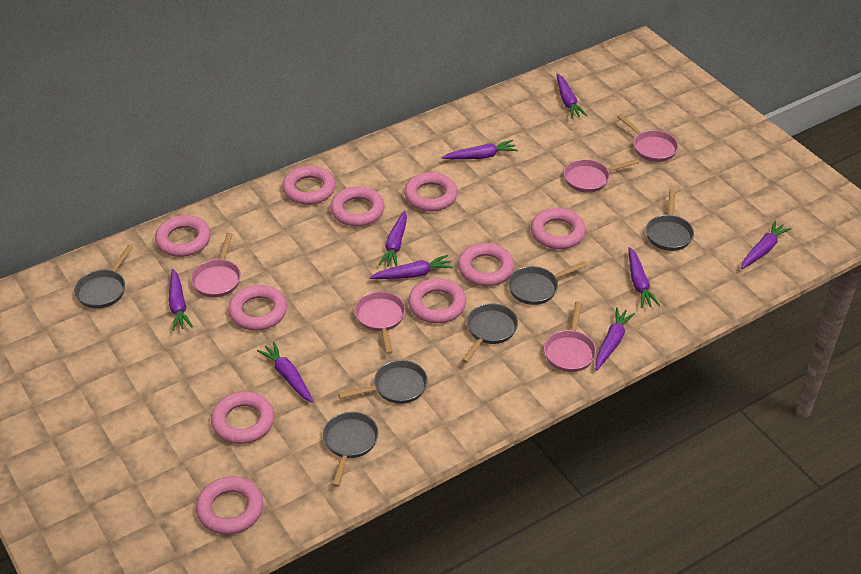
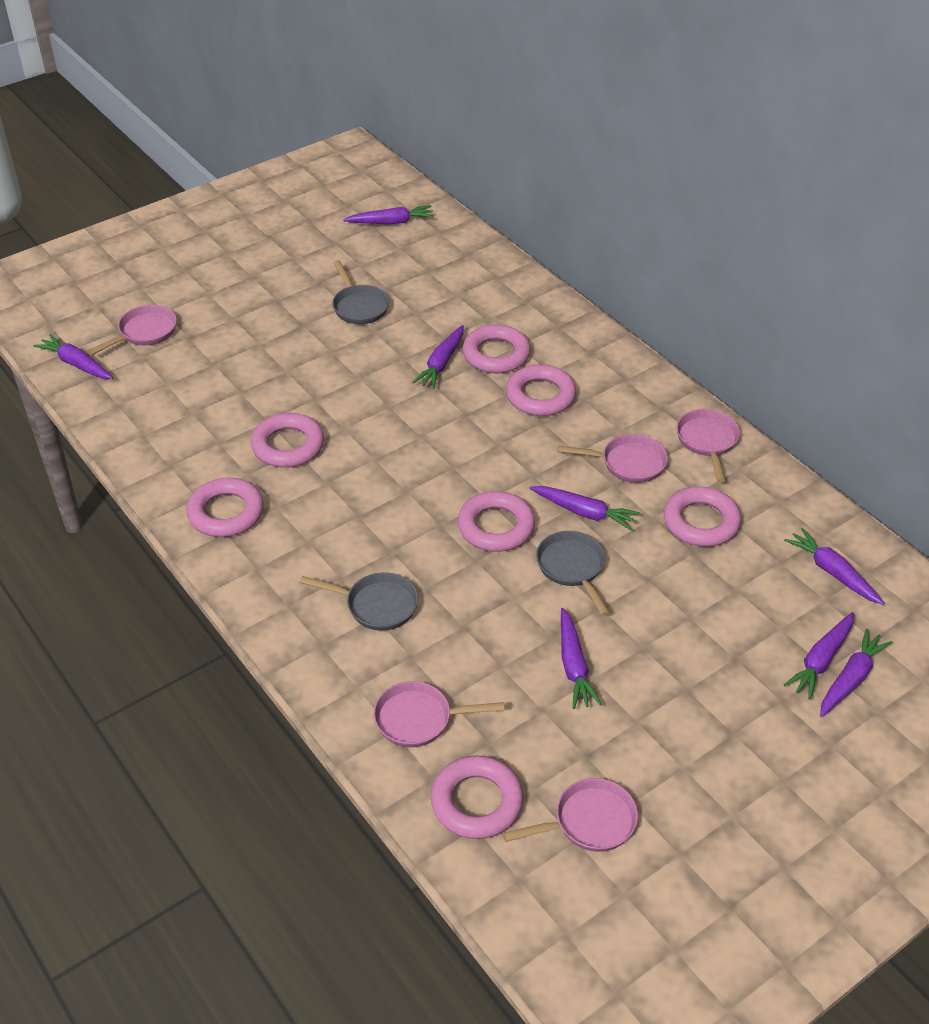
grey pan: 6 -> 3
pink ring: 10 -> 7
purple carrot: 9 -> 8

